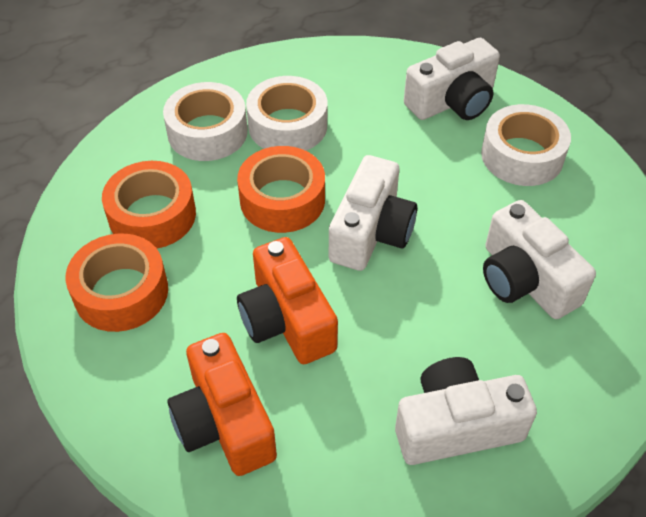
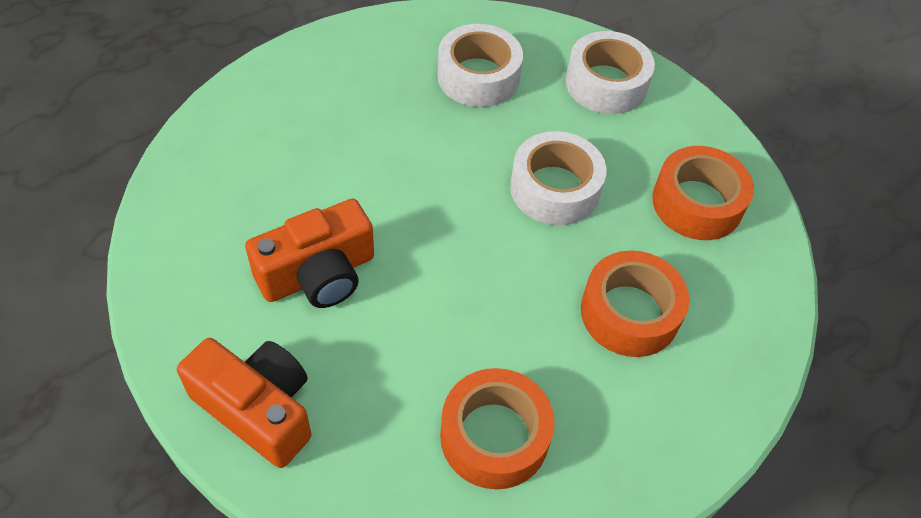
white camera: 4 -> 0

